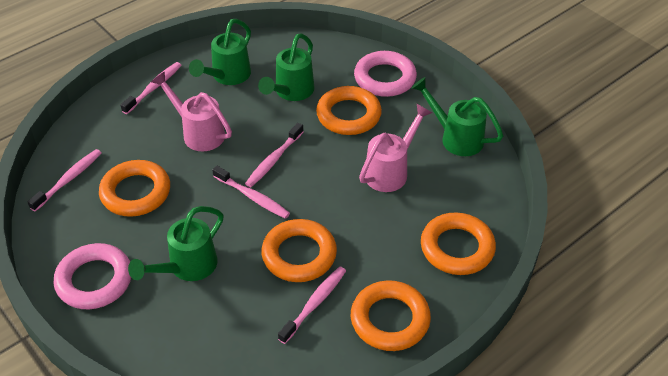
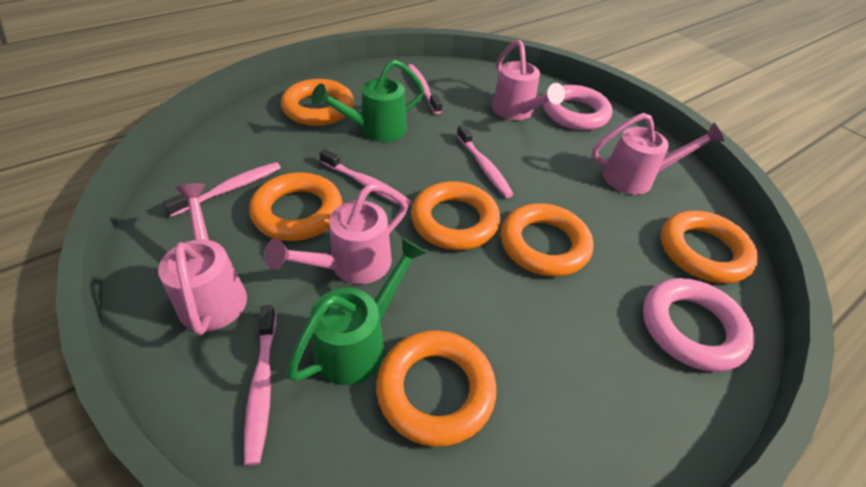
green watering can: 4 -> 2
orange ring: 5 -> 6
pink watering can: 2 -> 4

